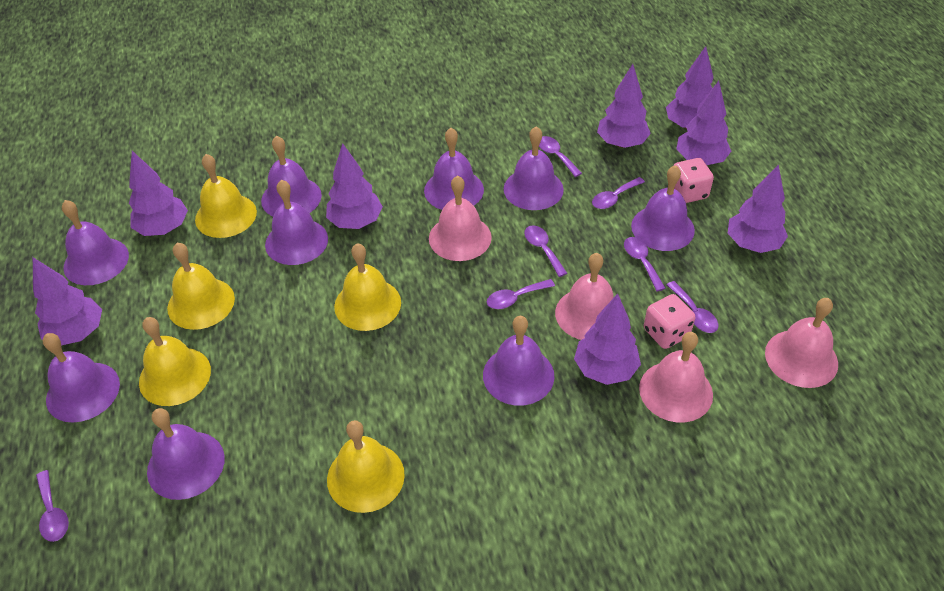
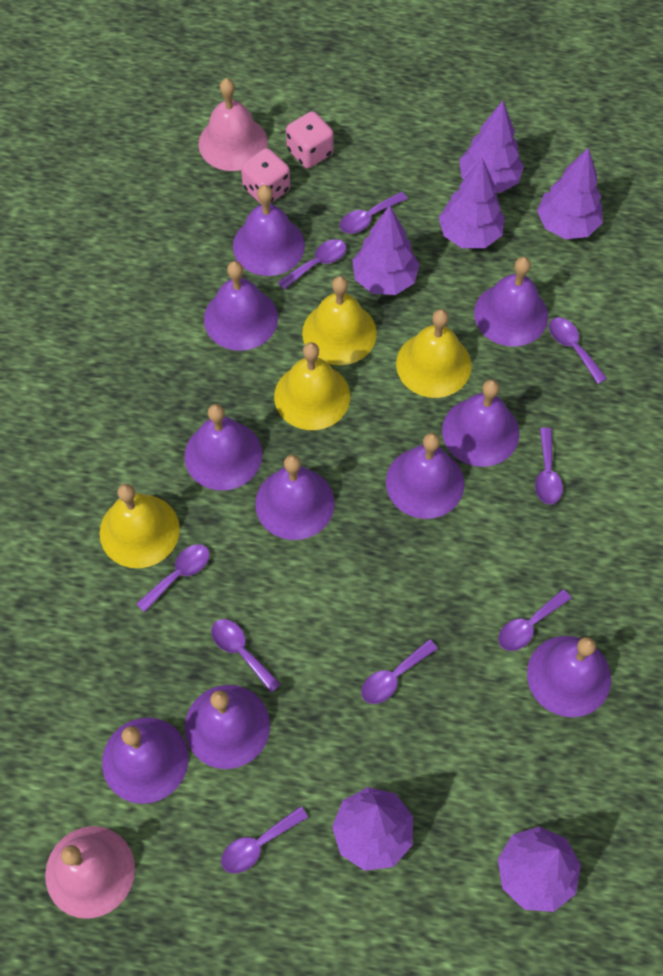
pink bell: 4 -> 2
purple bell: 9 -> 10
purple spoon: 7 -> 9
purple tree: 8 -> 6
yellow bell: 5 -> 4

